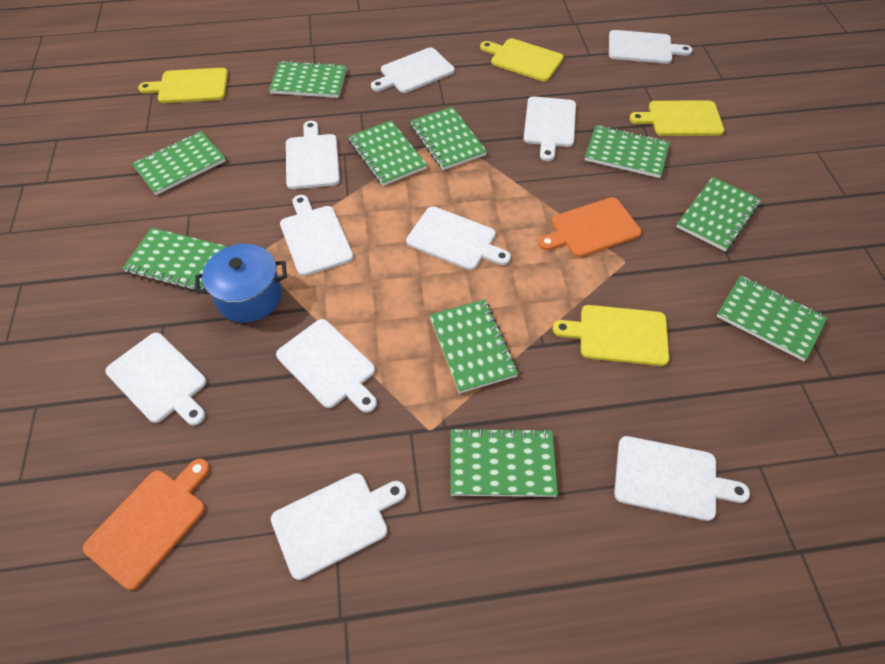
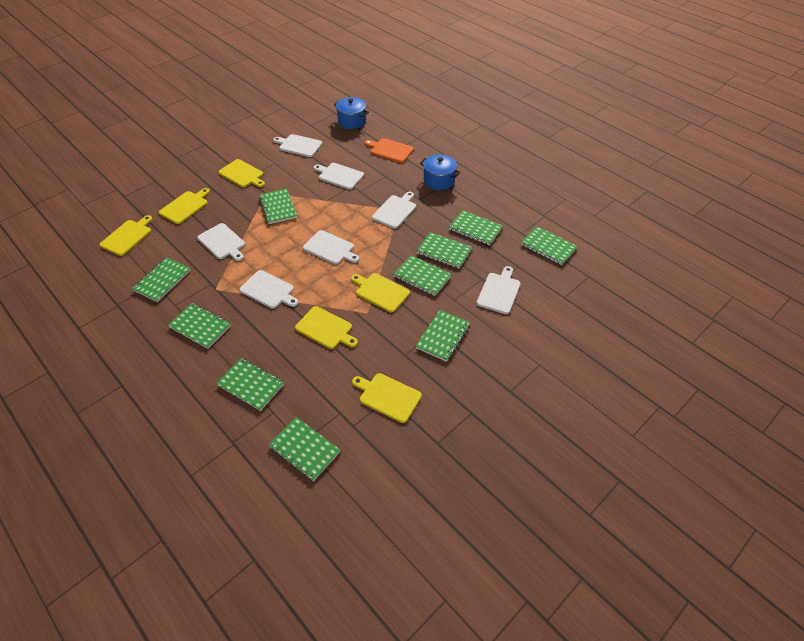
blue pot: 1 -> 2
orange cutting board: 2 -> 1
white cutting board: 10 -> 7
yellow cutting board: 4 -> 6

